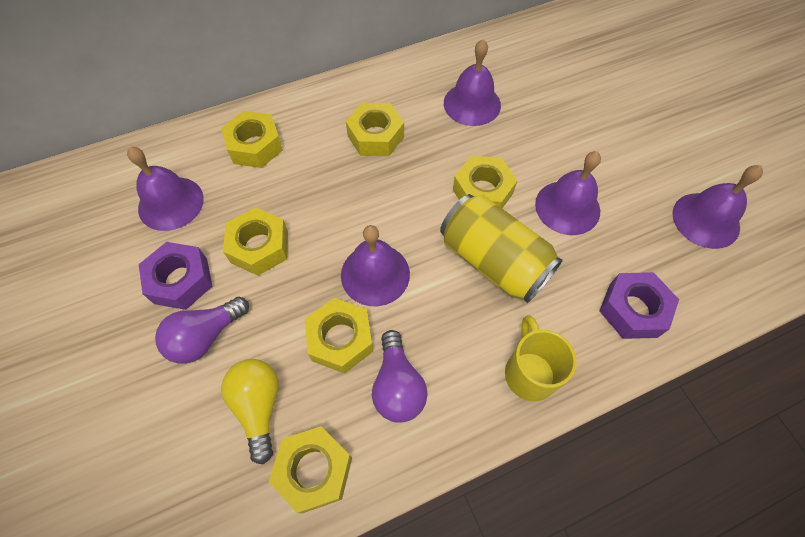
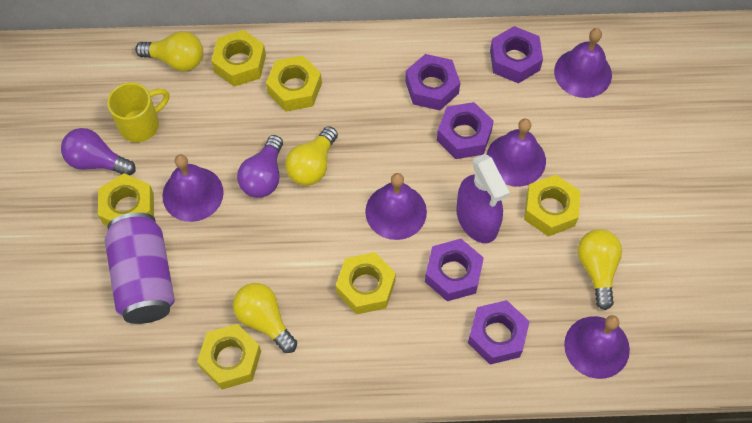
purple can: 0 -> 1
purple nut: 2 -> 5
purple spray bottle: 0 -> 1
yellow can: 1 -> 0
yellow light bulb: 1 -> 4

